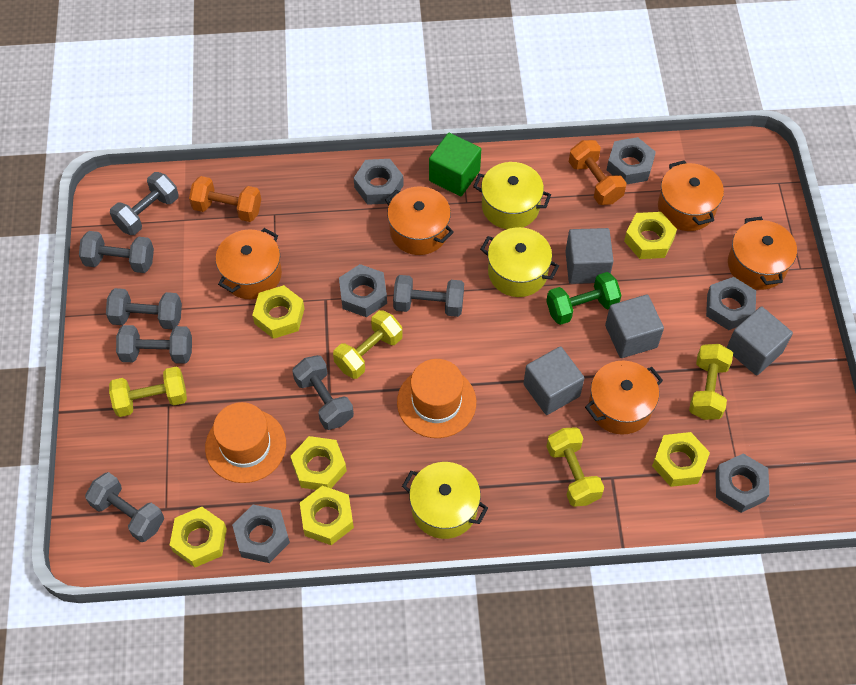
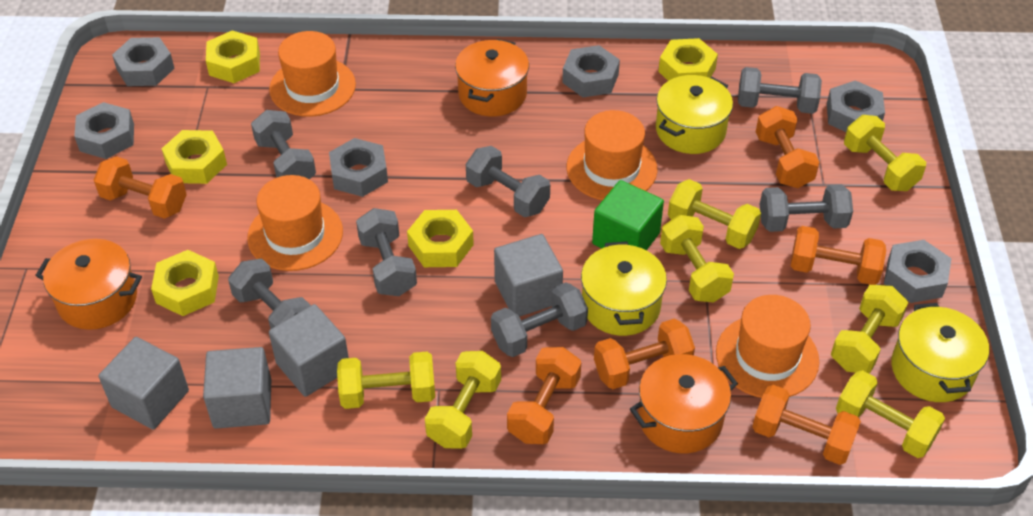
green dumbbell: 1 -> 0
orange dumbbell: 2 -> 6
orange hat: 2 -> 4
orange pot: 5 -> 3
yellow dumbbell: 4 -> 7
yellow nut: 6 -> 5

